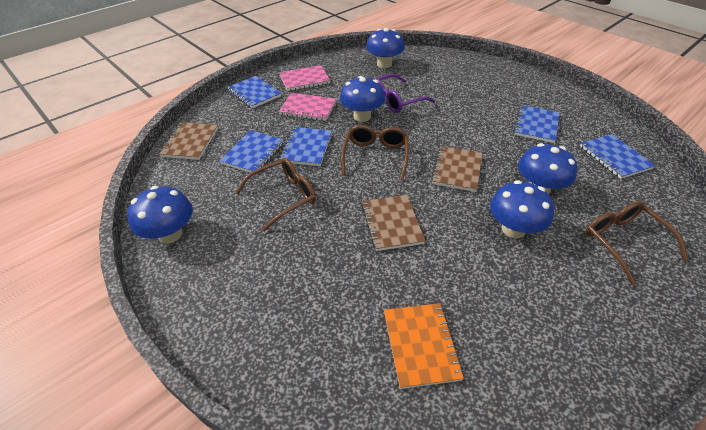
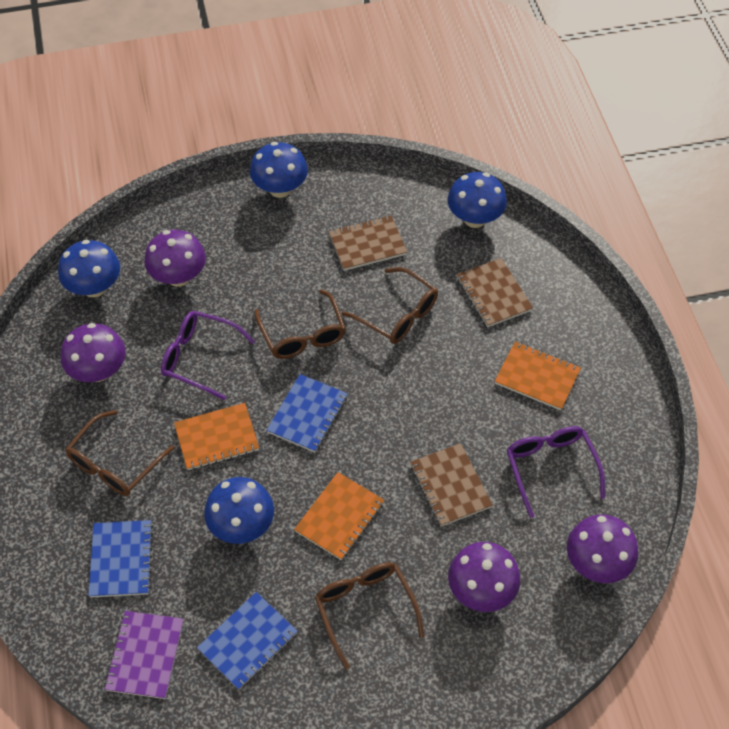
blue mushroom: 5 -> 4
blue notebook: 5 -> 3
brown glasses: 3 -> 4
orange notebook: 1 -> 3
pink notebook: 2 -> 0
purple glasses: 1 -> 2
purple mushroom: 0 -> 4
purple notebook: 0 -> 1

